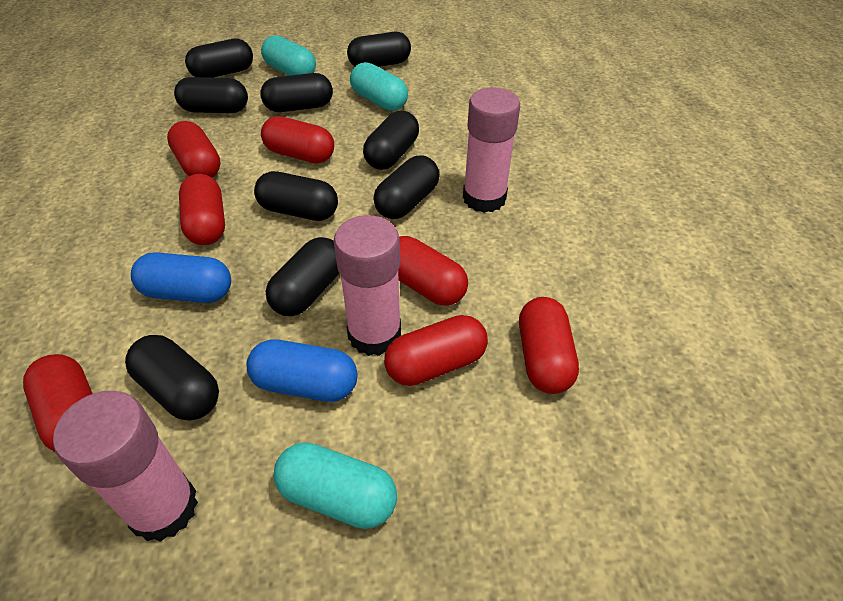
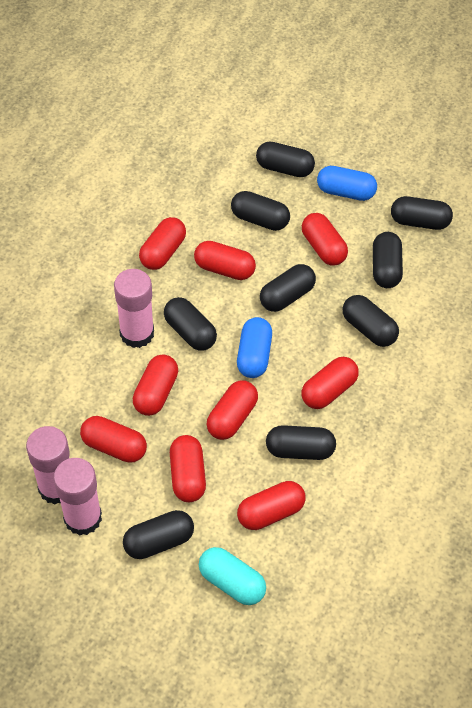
red capsule: 7 -> 9
turquoise capsule: 3 -> 1

